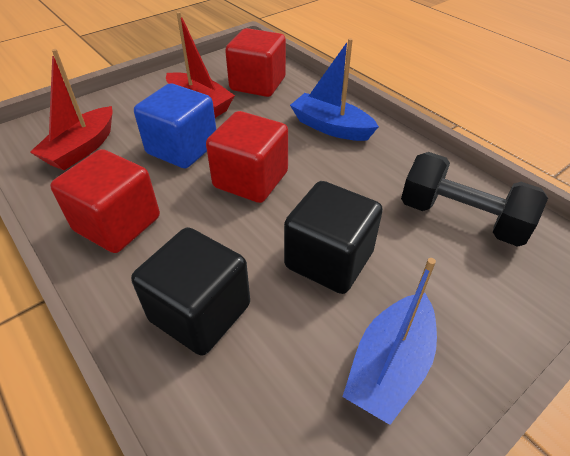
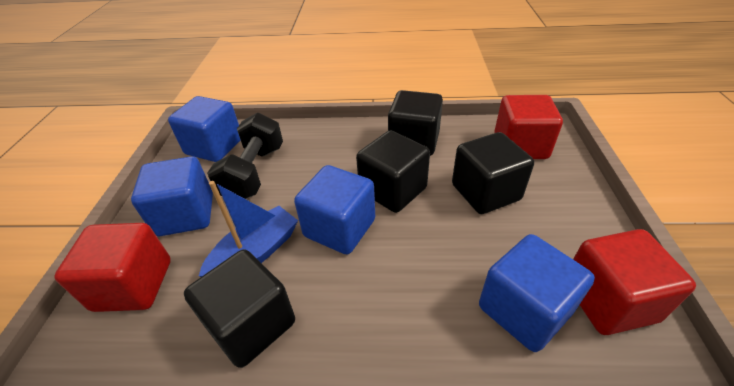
black cube: 2 -> 4
blue boat: 2 -> 1
blue cube: 1 -> 4
red boat: 2 -> 0

